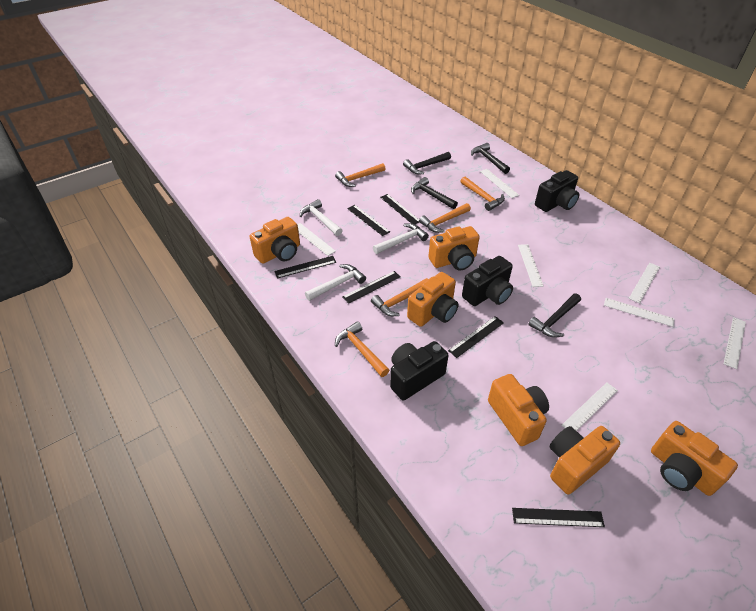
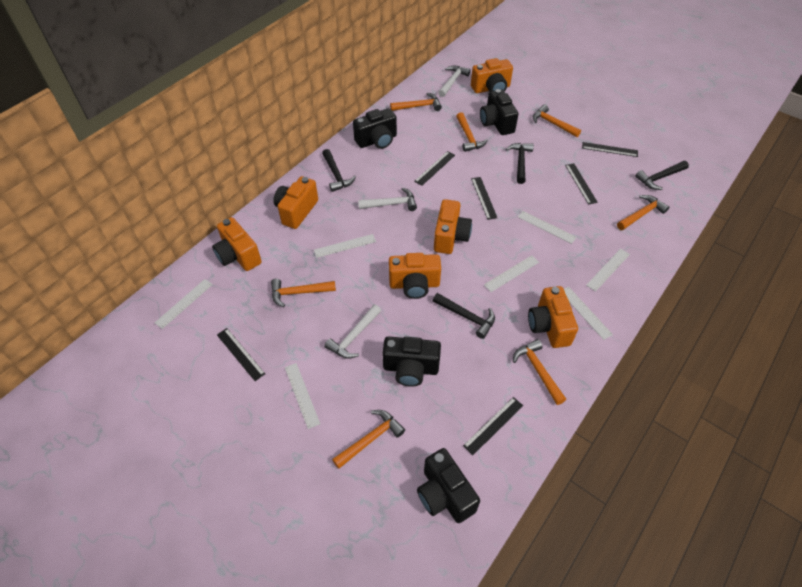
black camera: 3 -> 4
orange hammer: 5 -> 7

